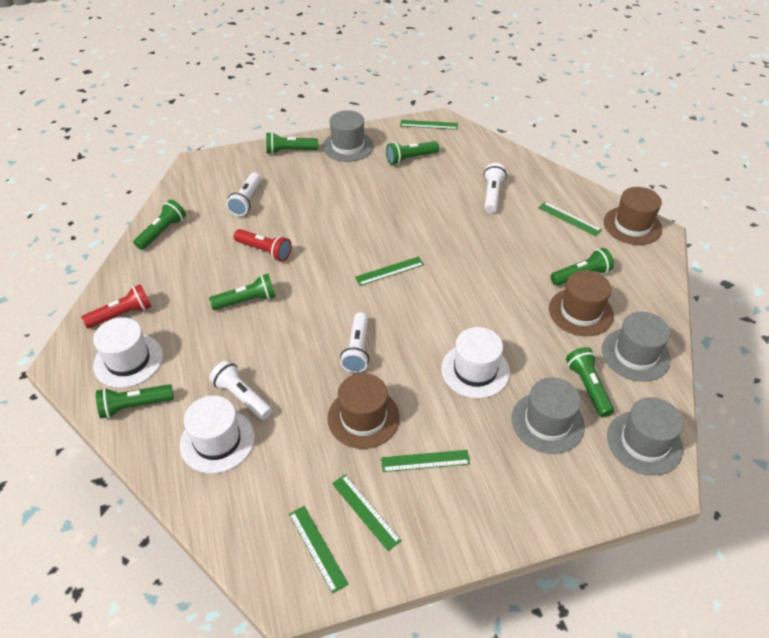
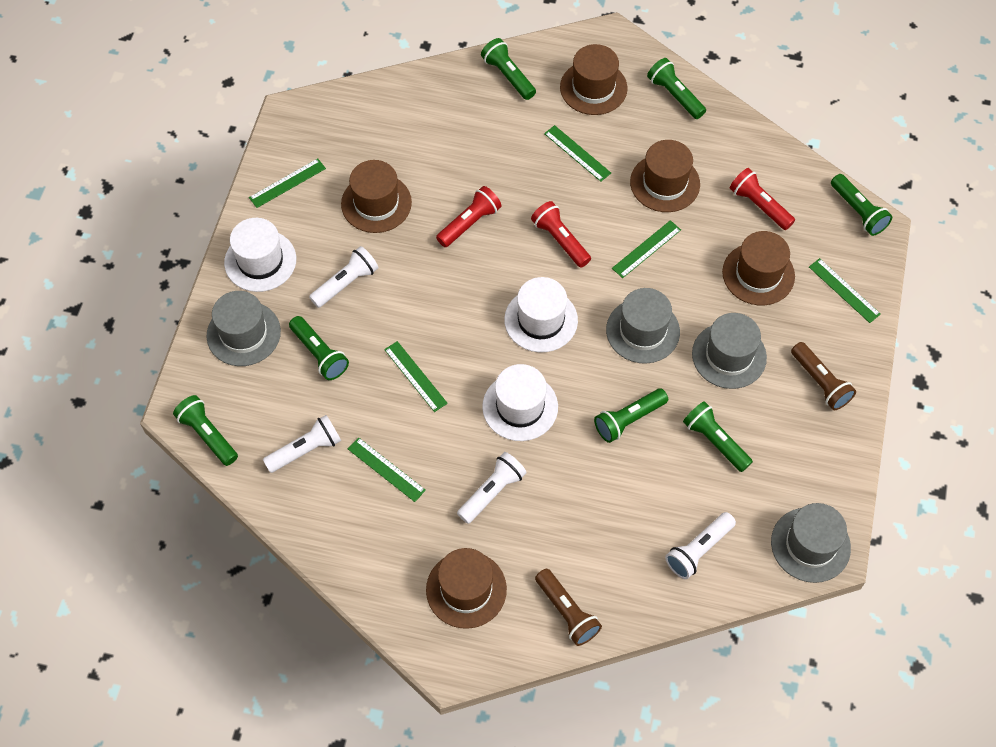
brown flashlight: 0 -> 2
brown hat: 3 -> 5
red flashlight: 2 -> 3

